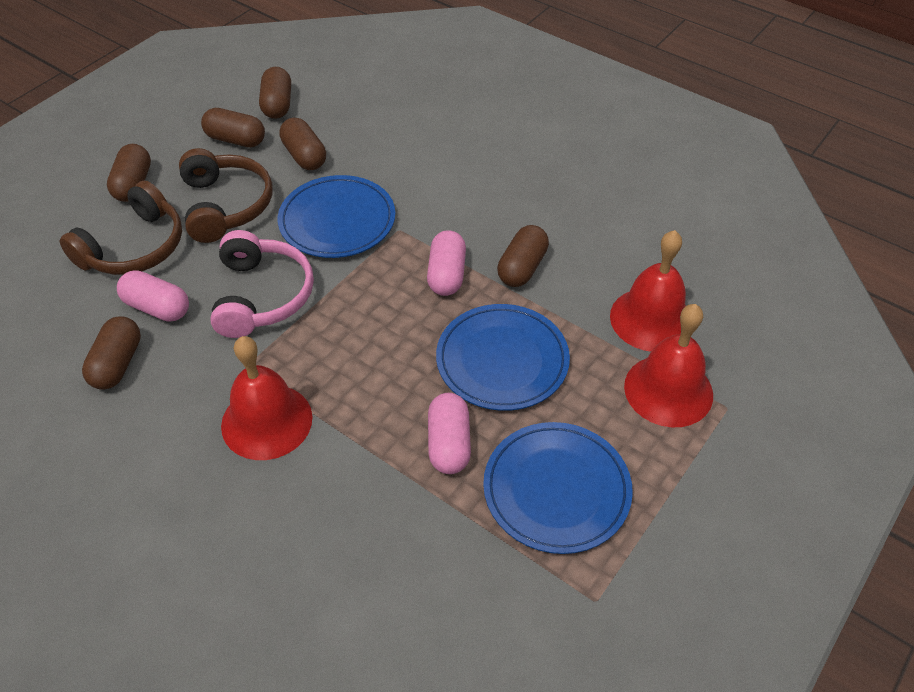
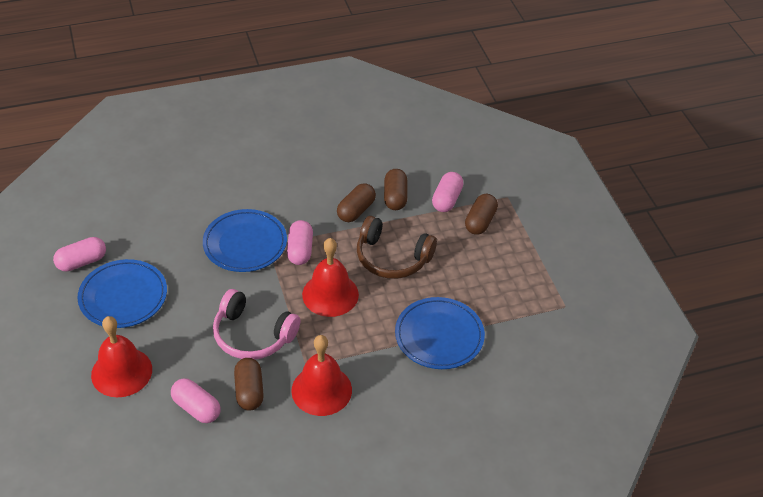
brown capsule: 6 -> 4
brown headphones: 2 -> 1
pink capsule: 3 -> 4

